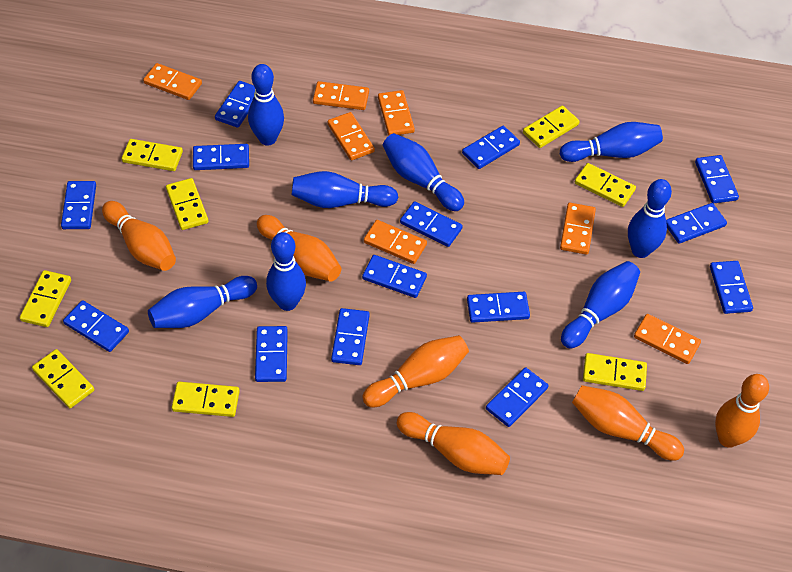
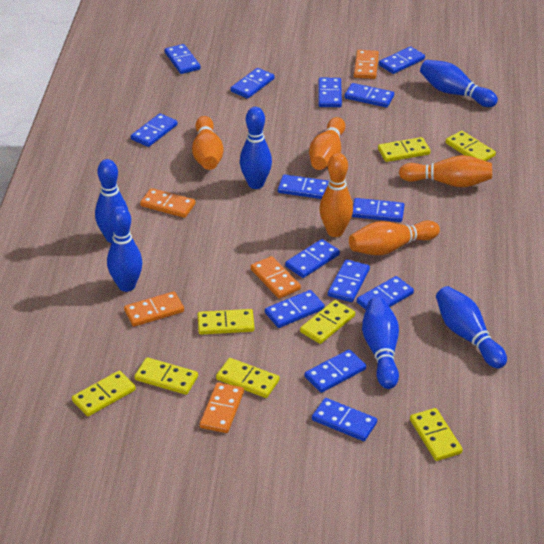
blue bowling pin: 8 -> 6
orange bowling pin: 6 -> 5
orange domino: 7 -> 5

